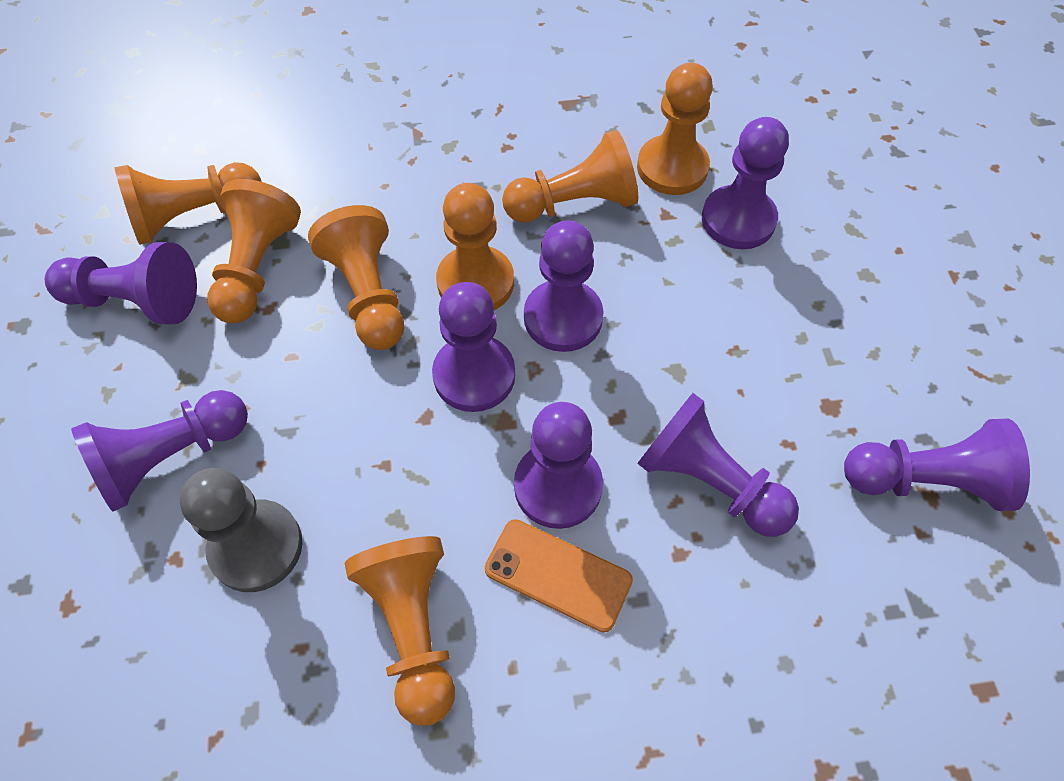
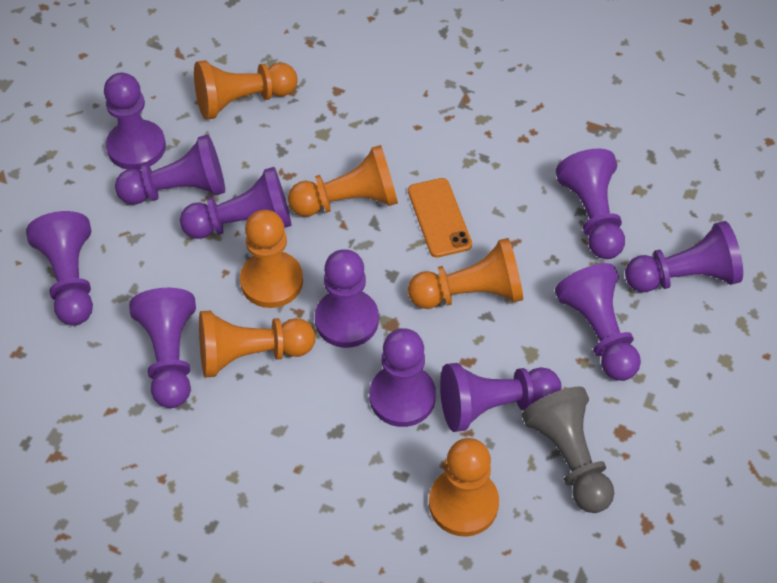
orange pawn: 7 -> 6
purple pawn: 8 -> 11

